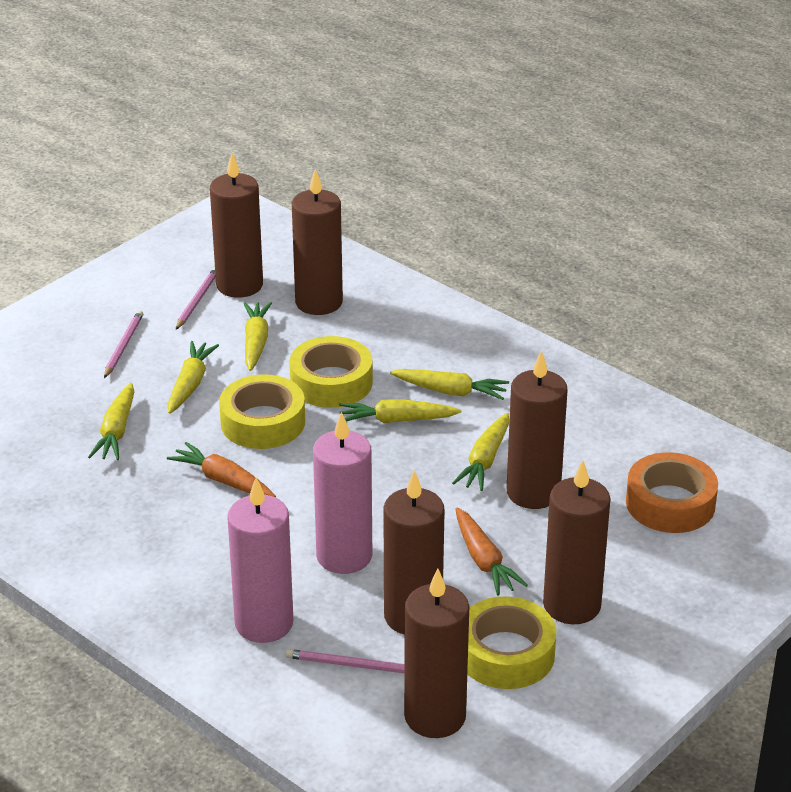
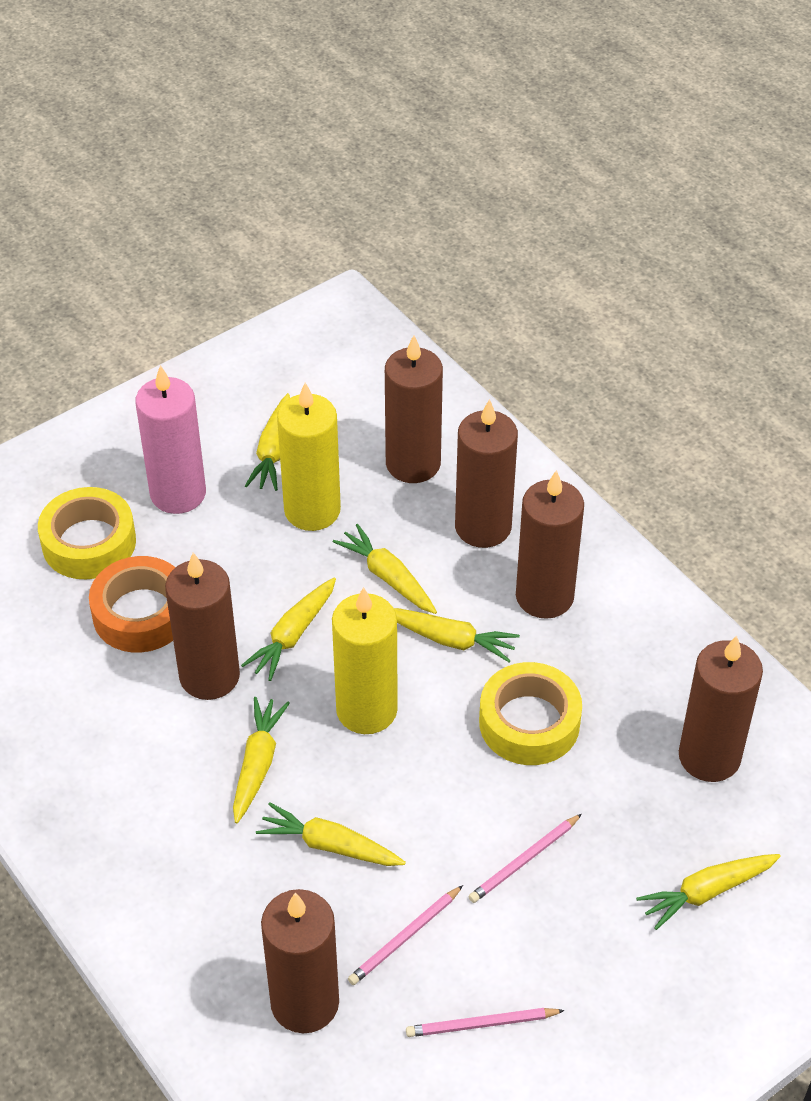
orange carrot: 2 -> 0
pink candle: 2 -> 1
yellow candle: 0 -> 2
yellow carrot: 6 -> 7
yellow tape: 3 -> 2

